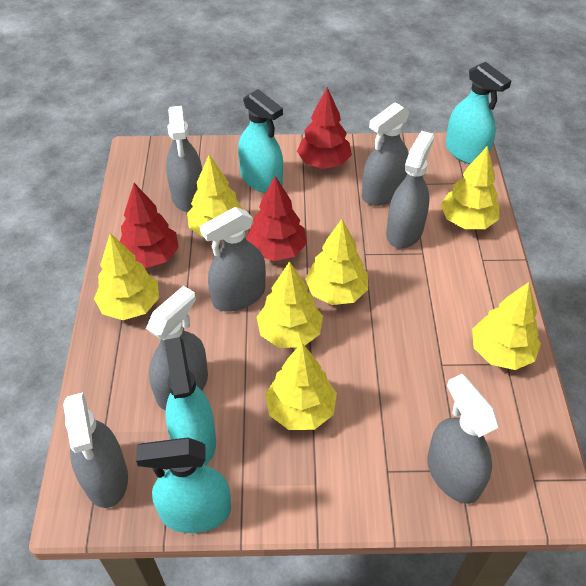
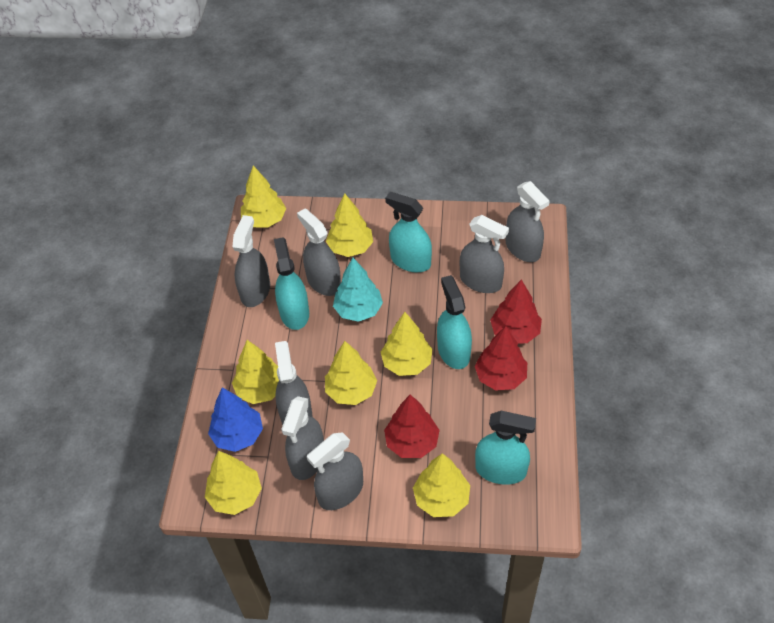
blue tree: 0 -> 1
turquoise tree: 0 -> 1

